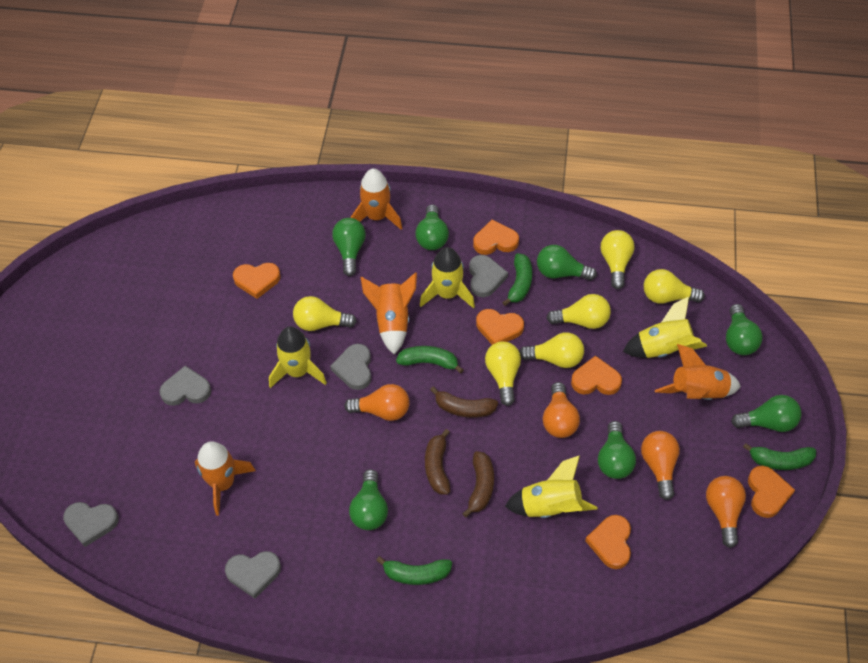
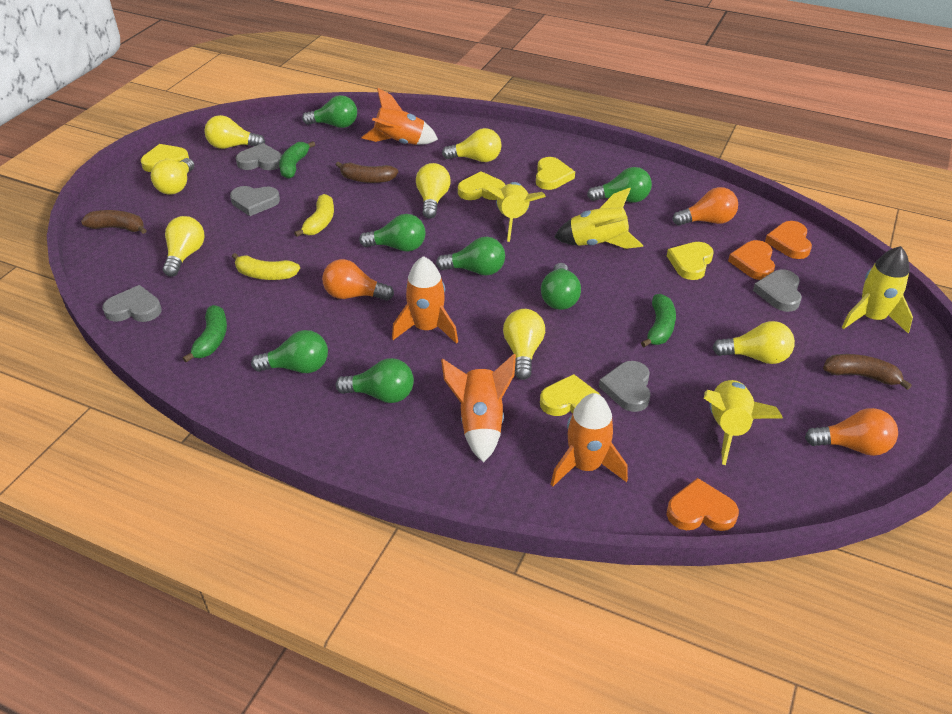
green banana: 4 -> 3
orange heart: 6 -> 3
orange light bulb: 4 -> 3
yellow banana: 0 -> 2
yellow heart: 0 -> 5
yellow light bulb: 6 -> 7

